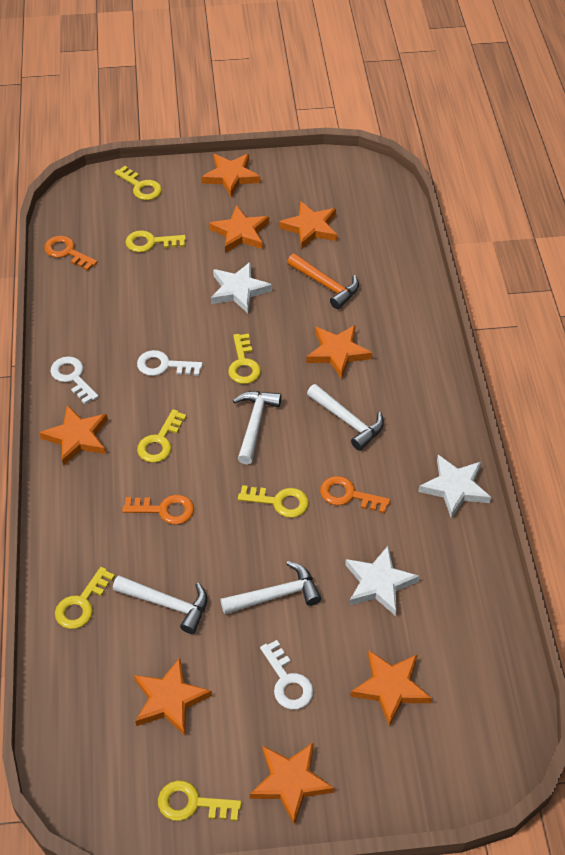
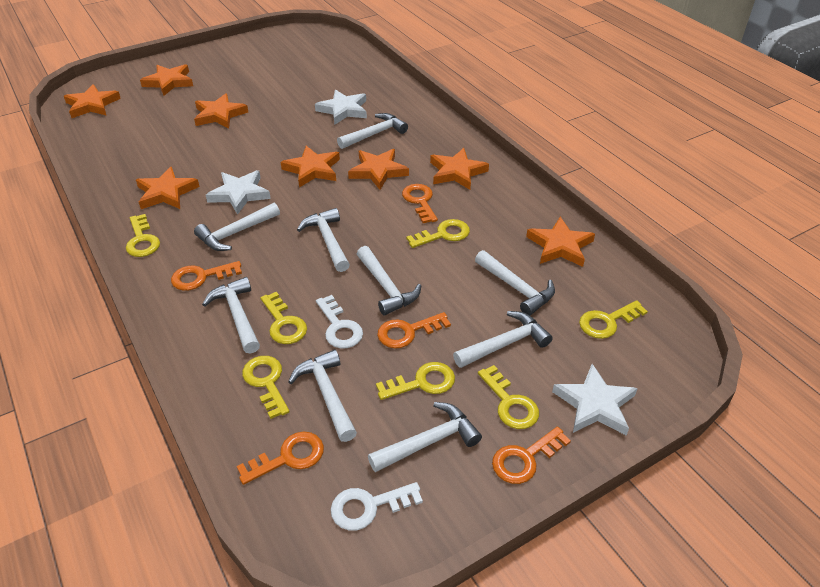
orange hammer: 1 -> 0
orange key: 3 -> 5
white hammer: 4 -> 9
white key: 3 -> 2

